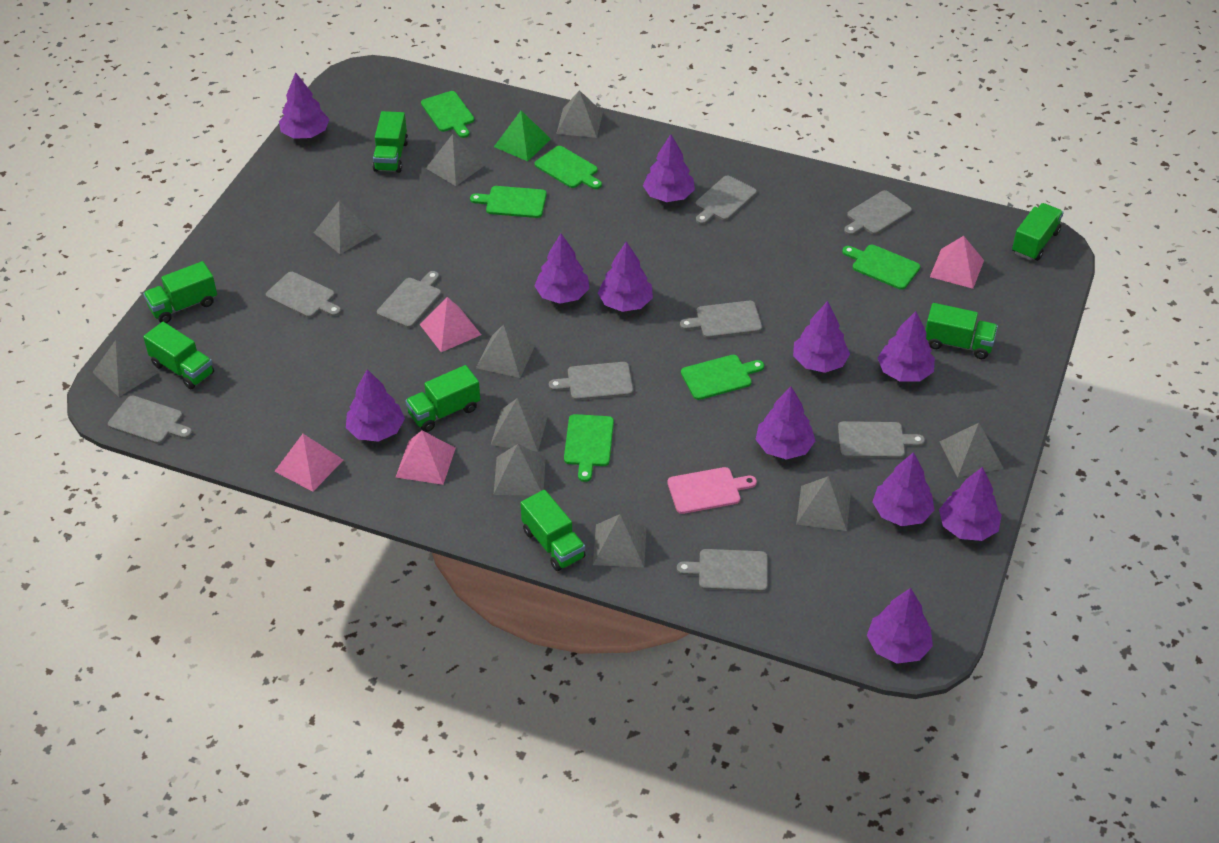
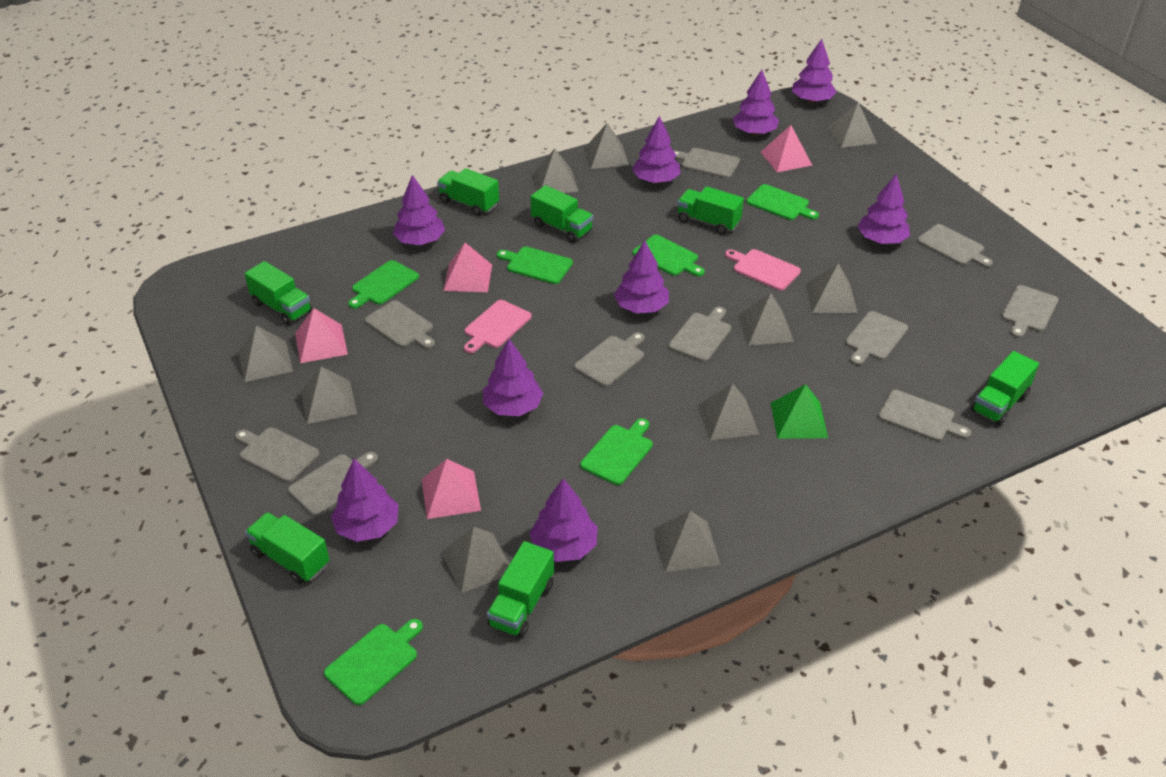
grey cutting board: 9 -> 10
pink cutting board: 1 -> 2
purple tree: 11 -> 9

